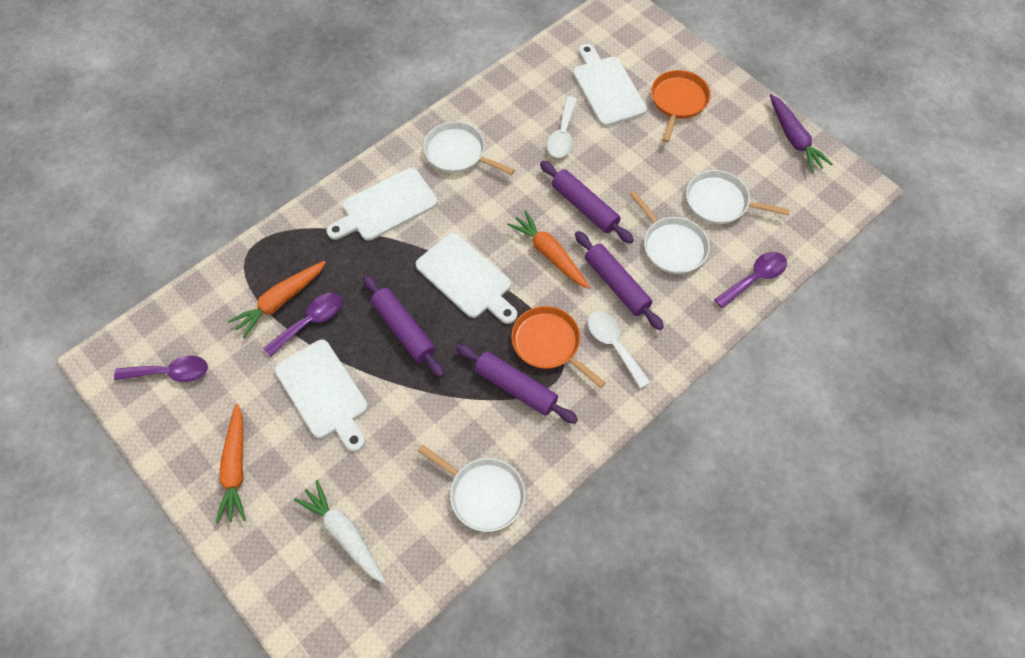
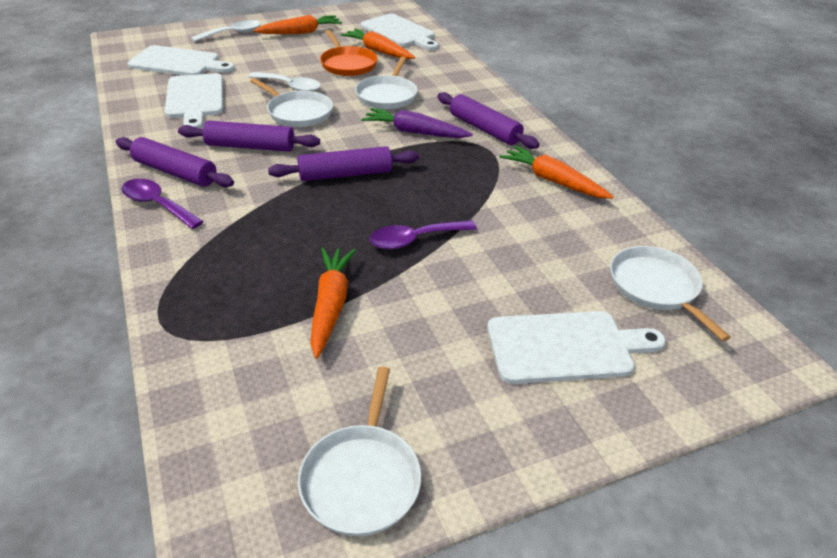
orange carrot: 3 -> 4
orange pan: 2 -> 1
purple spoon: 3 -> 2
white carrot: 1 -> 0

